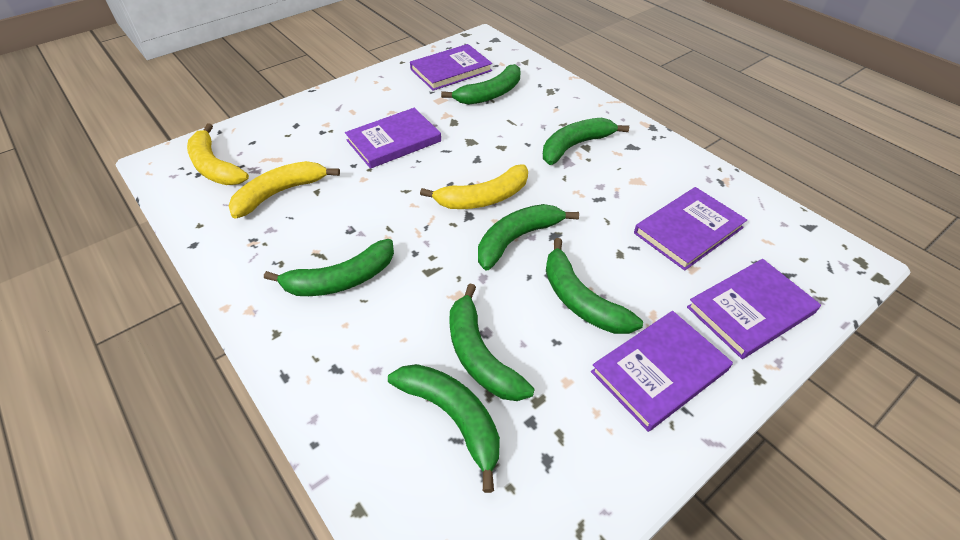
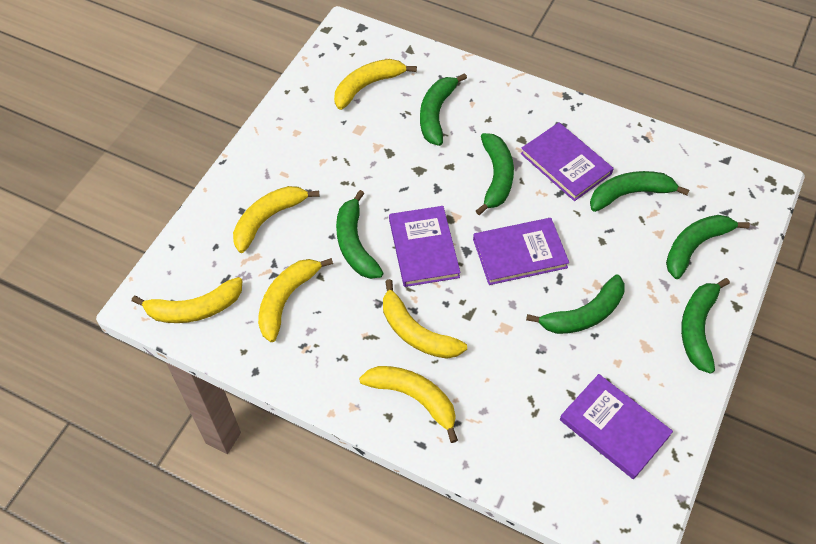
purple book: 5 -> 4
yellow banana: 3 -> 6

